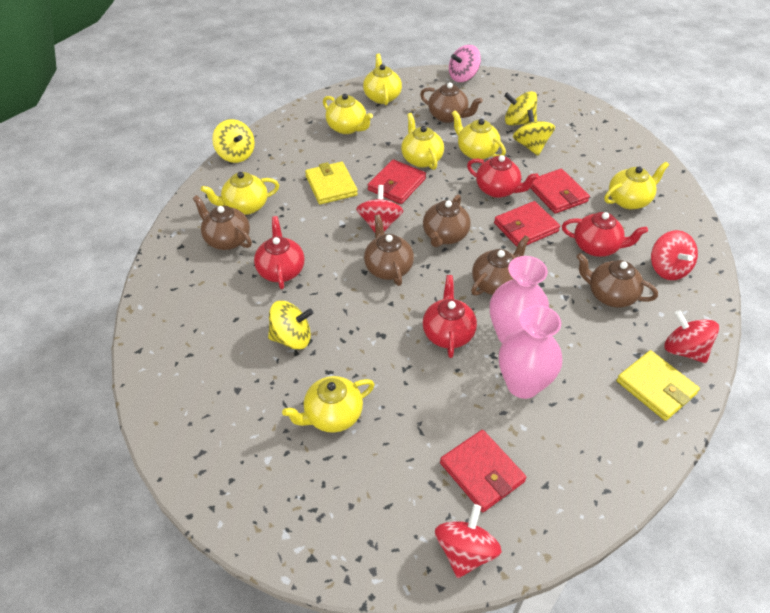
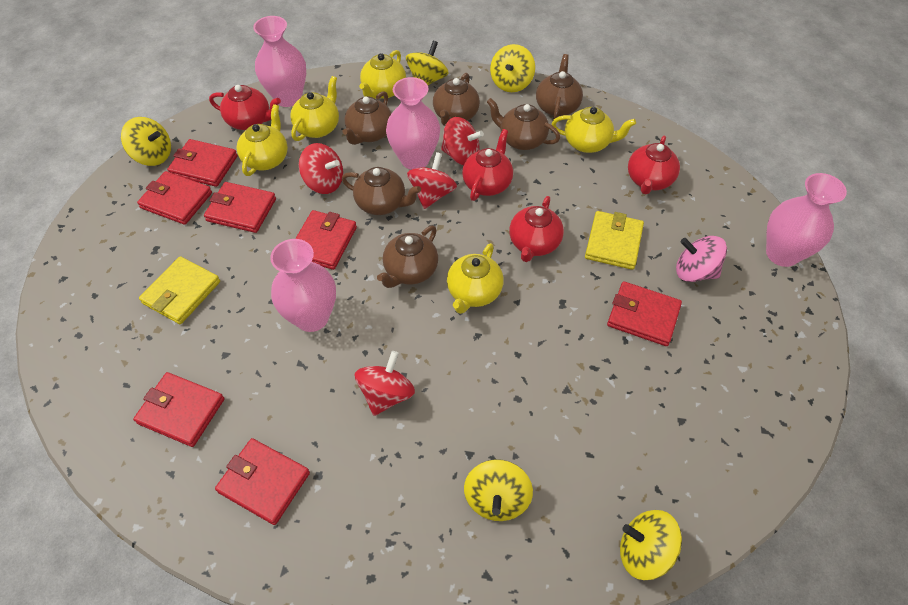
pink vase: 2 -> 4
red wallet: 4 -> 7
yellow spinning top: 4 -> 5
yellow teapot: 7 -> 5

